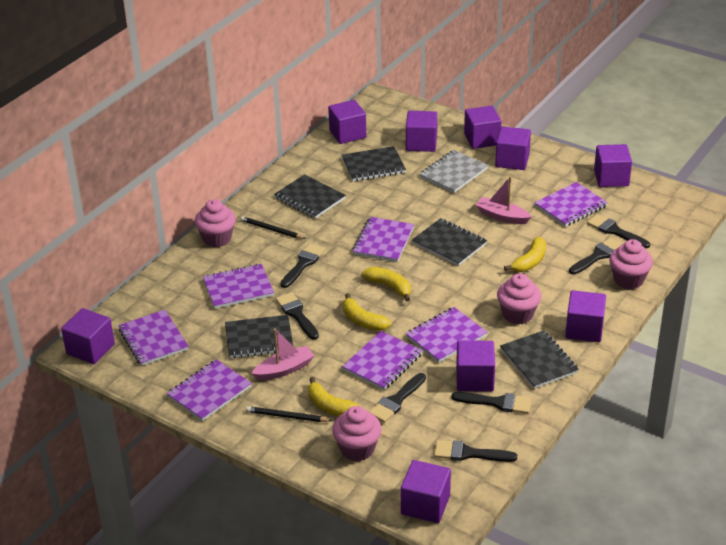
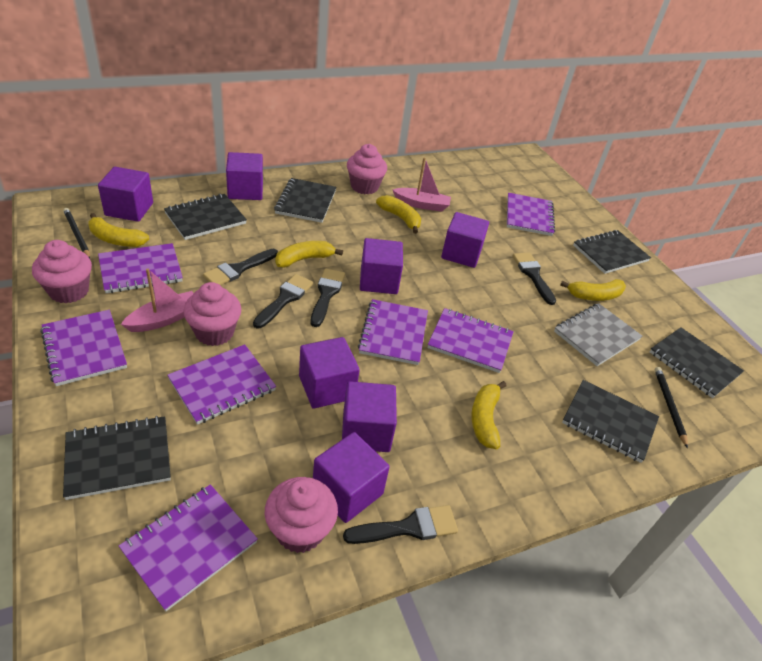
black brush: 7 -> 5
black notebook: 5 -> 6
purple cube: 9 -> 7
yellow banana: 4 -> 5

